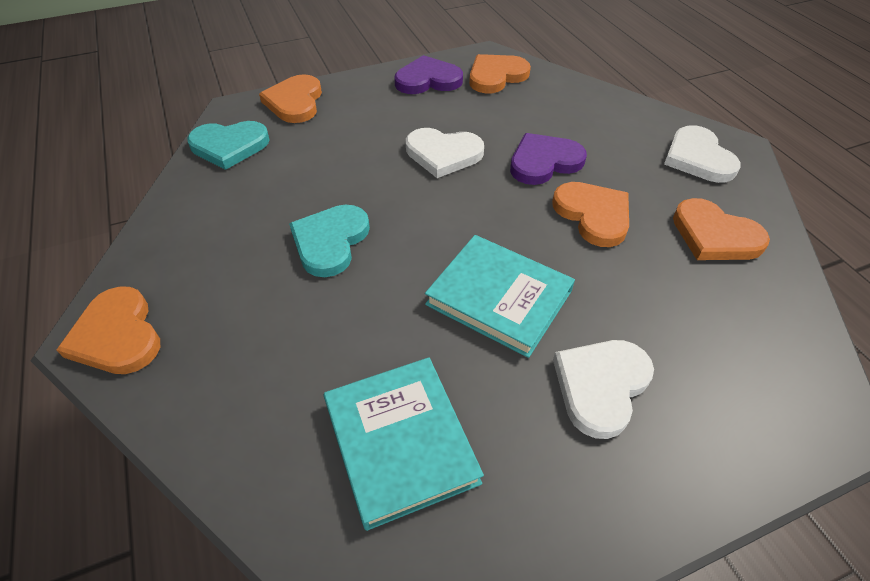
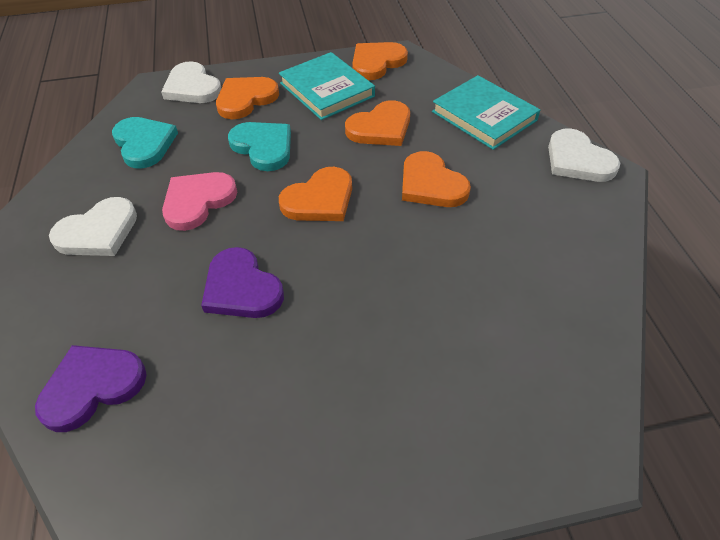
pink heart: 0 -> 1

